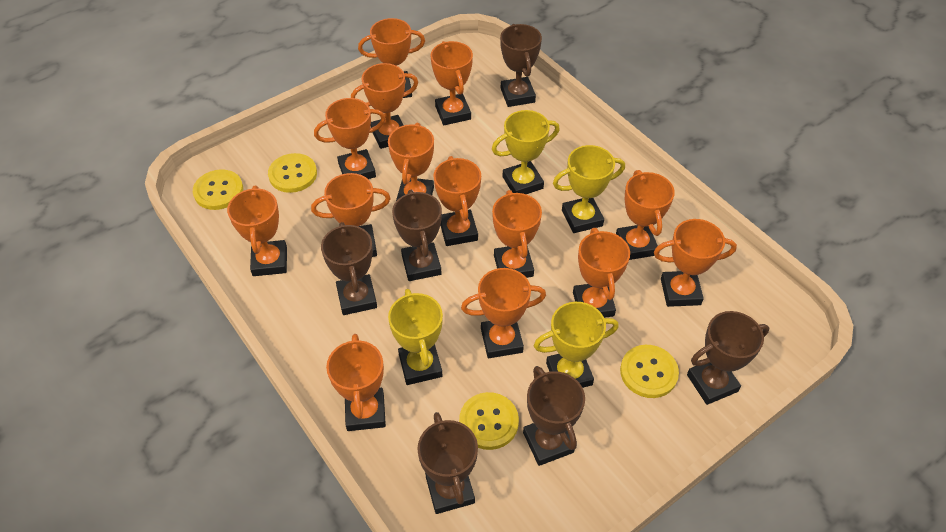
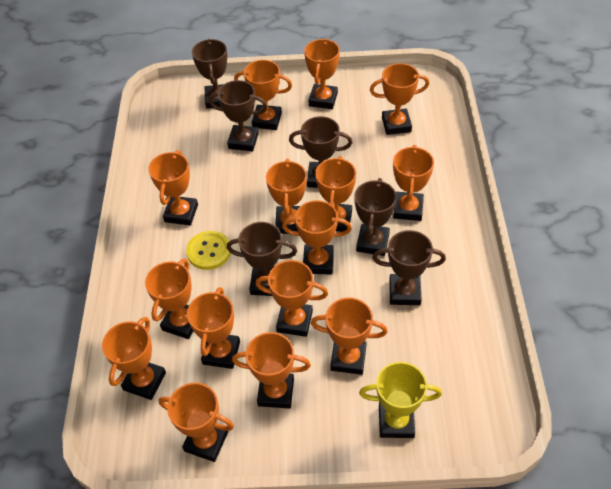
orange trophy: 14 -> 15
yellow button: 4 -> 1
yellow trophy: 4 -> 1

